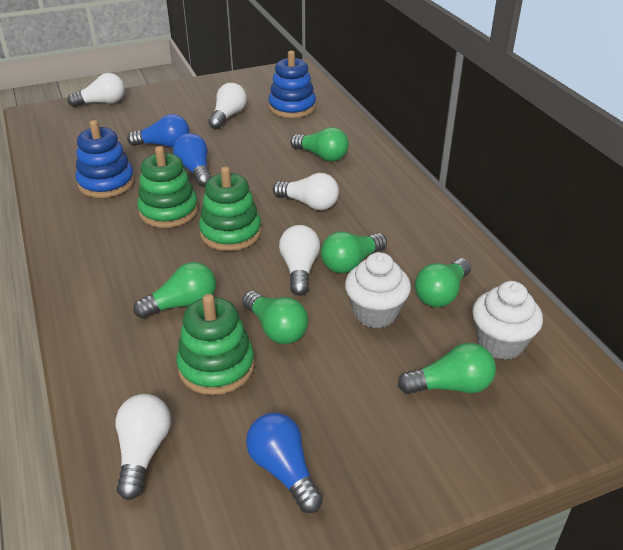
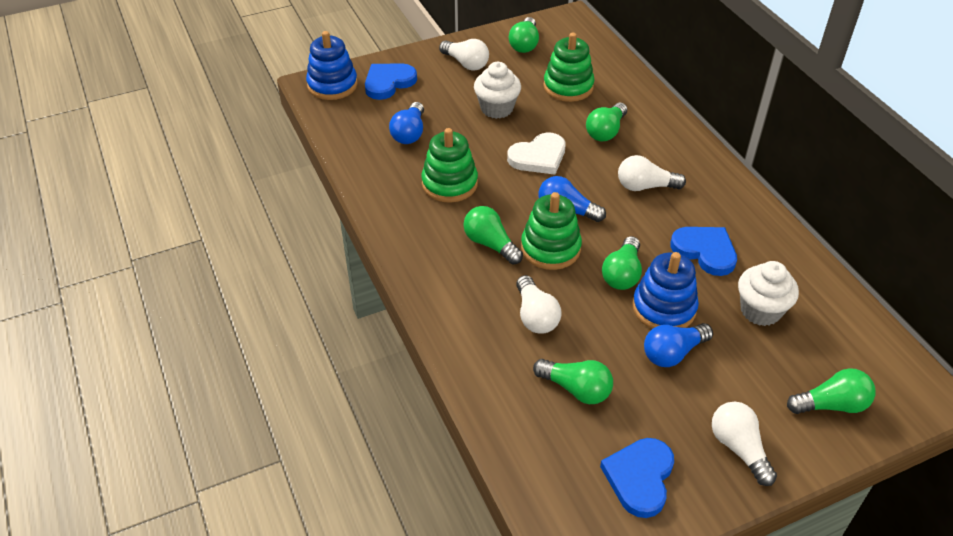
blue heart: 0 -> 3
white heart: 0 -> 1
white light bulb: 5 -> 4

